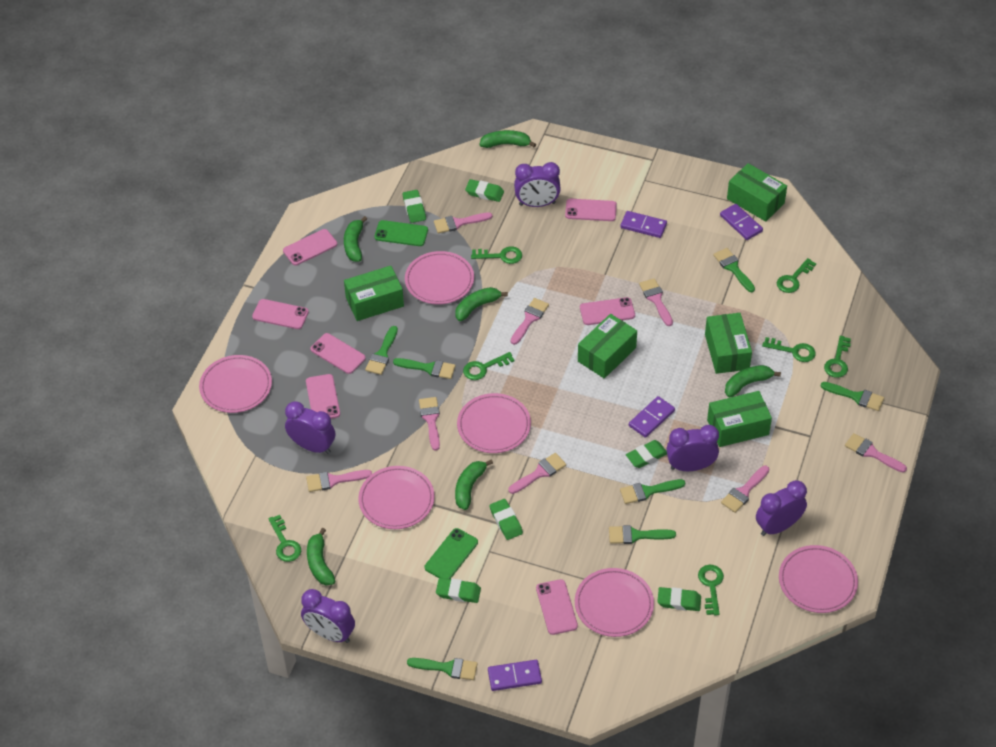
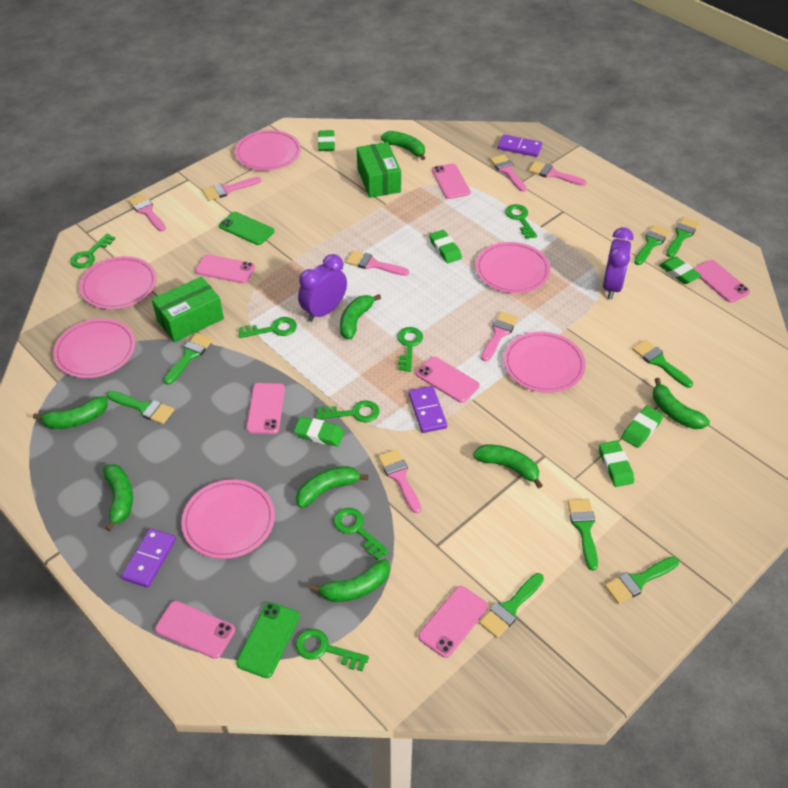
green banana: 6 -> 8
green box: 5 -> 2
green brush: 7 -> 8
pink brush: 8 -> 7
purple clock: 5 -> 2
purple domino: 4 -> 3

